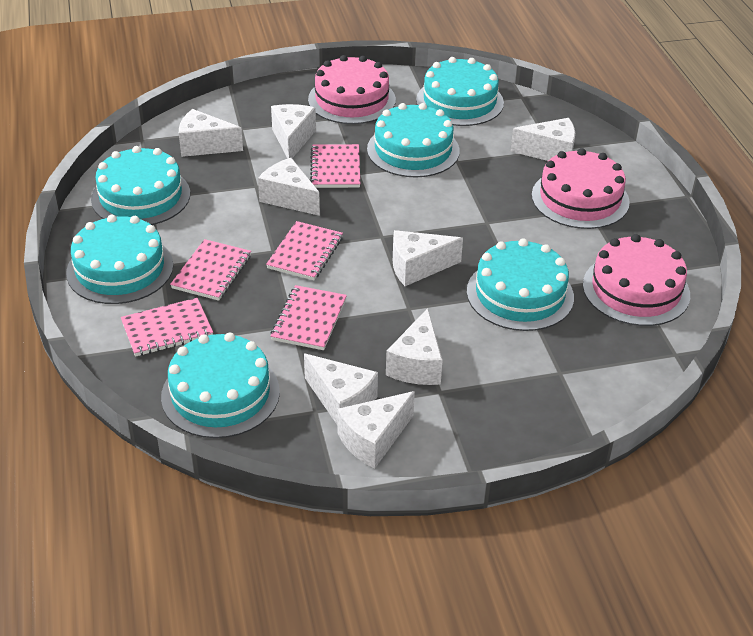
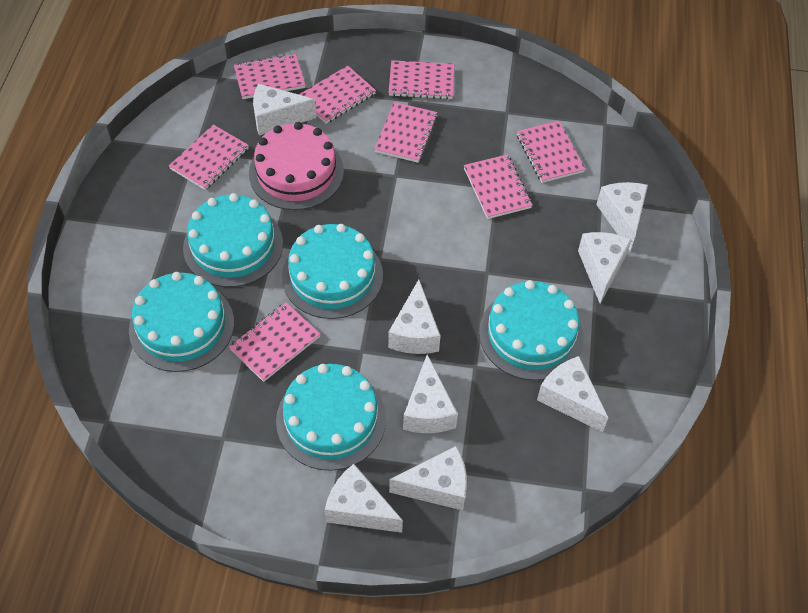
pink cake: 3 -> 1
pink notebook: 5 -> 8
turquoise cake: 6 -> 5

